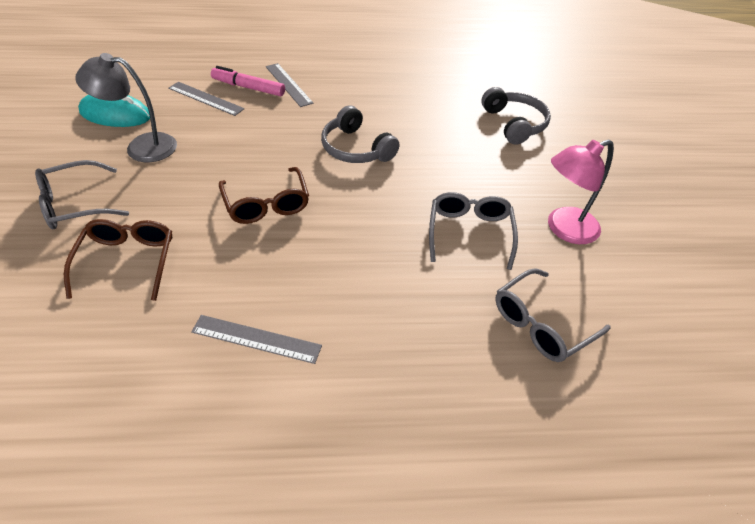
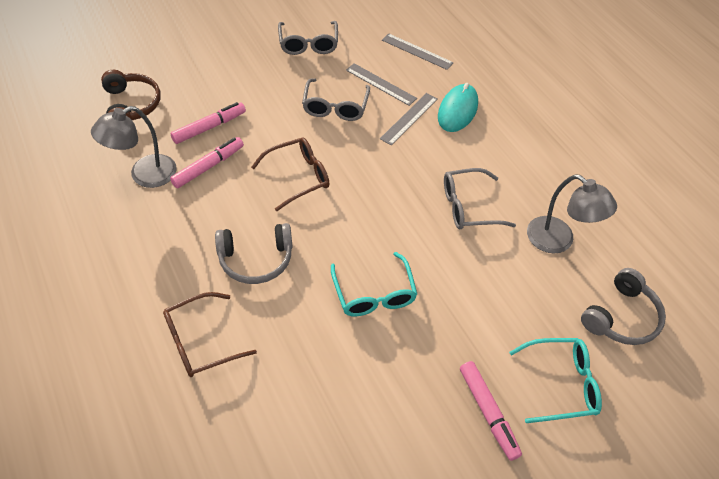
brown headphones: 0 -> 1
grey lamp: 1 -> 2
pink lamp: 1 -> 0
pink marker: 1 -> 3
turquoise glasses: 0 -> 2

